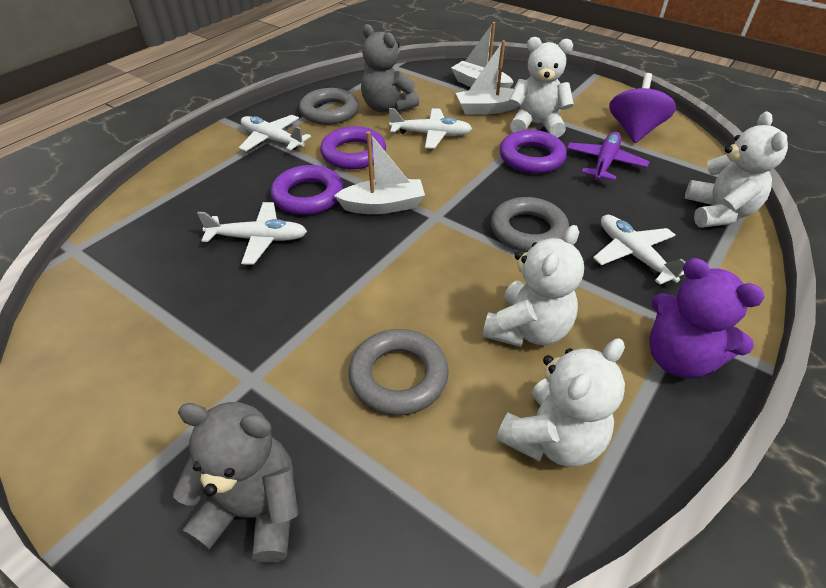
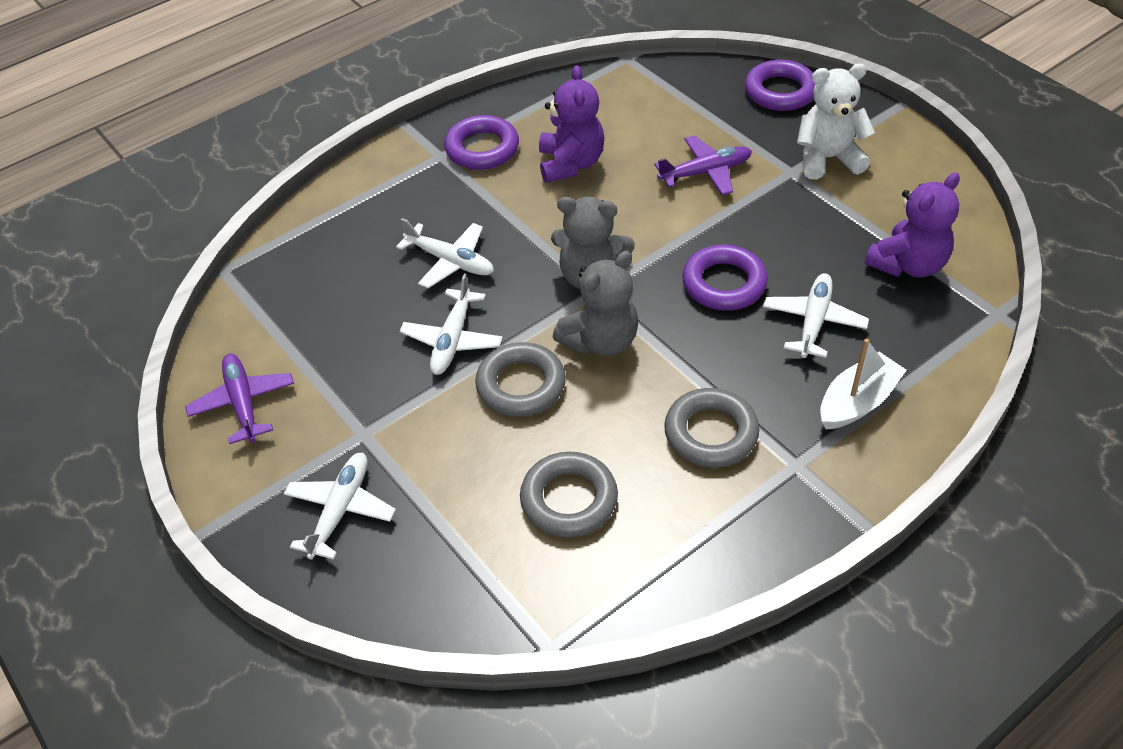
purple plane: 1 -> 2
purple spinning top: 1 -> 0
purple teddy bear: 1 -> 2
white boat: 3 -> 1
white teddy bear: 4 -> 1

